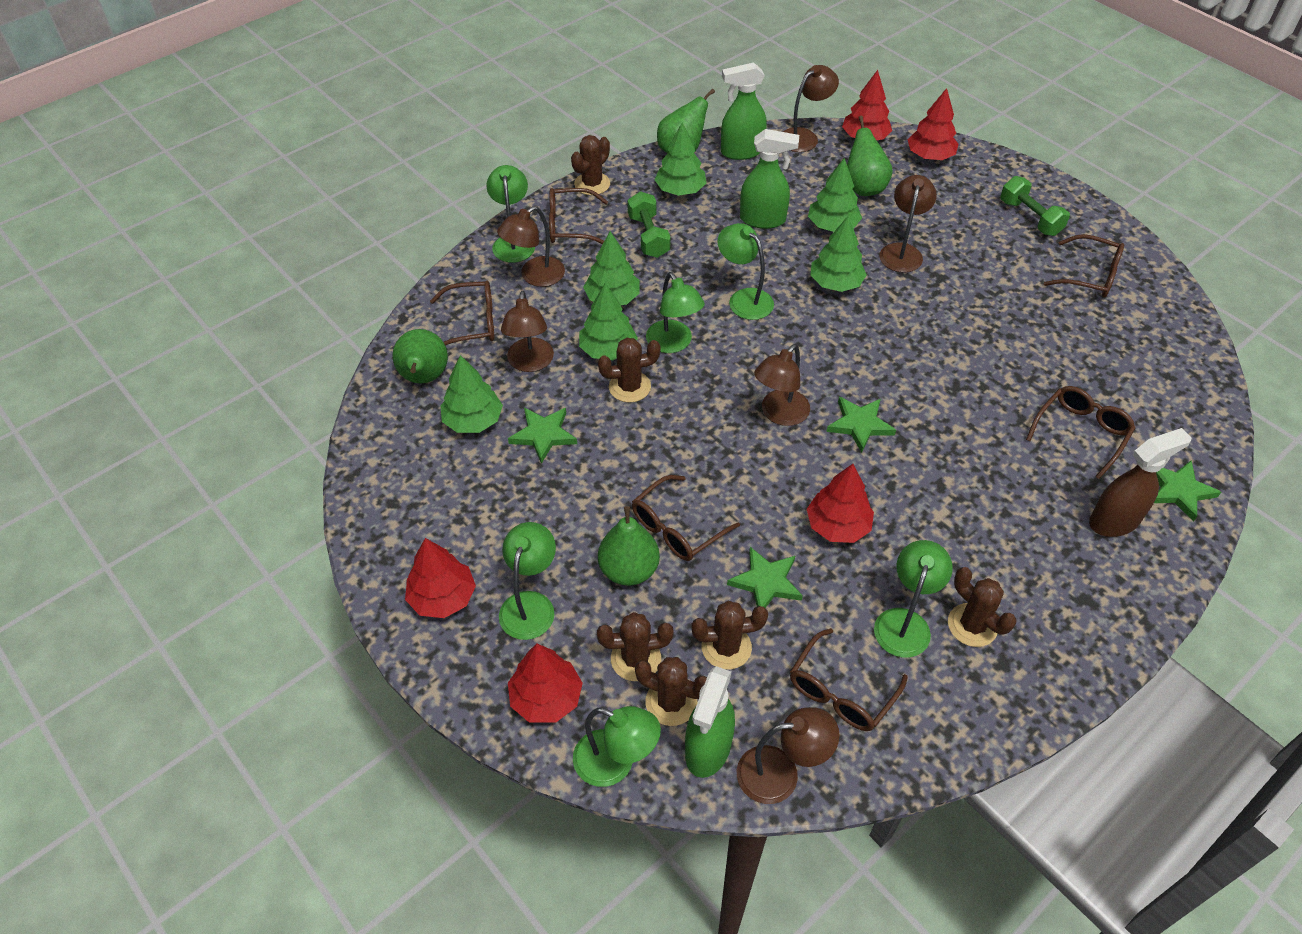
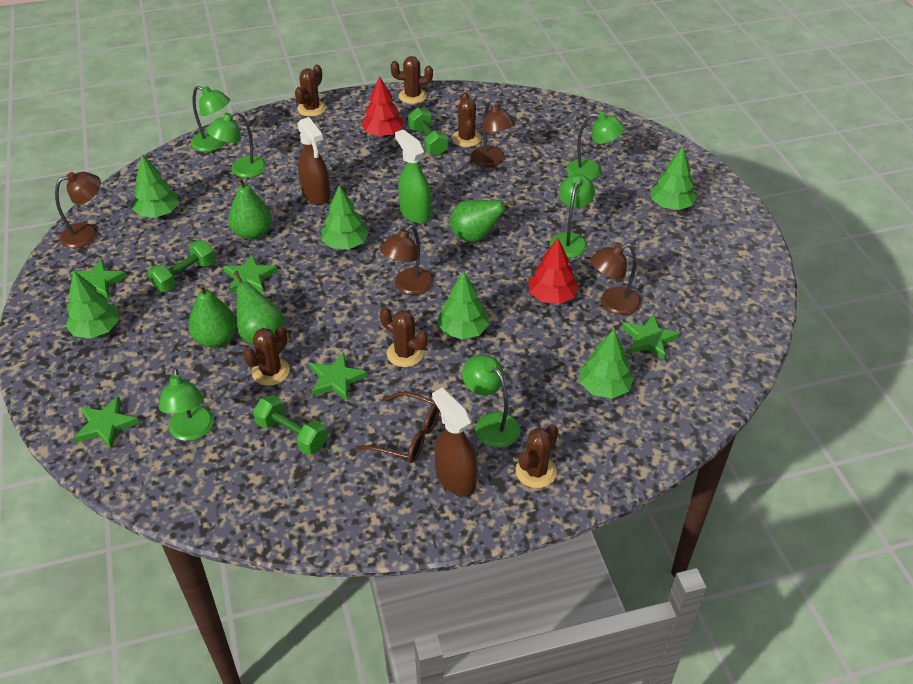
brown glasses: 6 -> 1
brown lamp: 6 -> 4
brown spray bottle: 1 -> 2
green dumbbell: 2 -> 3
green spray bottle: 3 -> 1
green star: 4 -> 5
red tree: 5 -> 2

